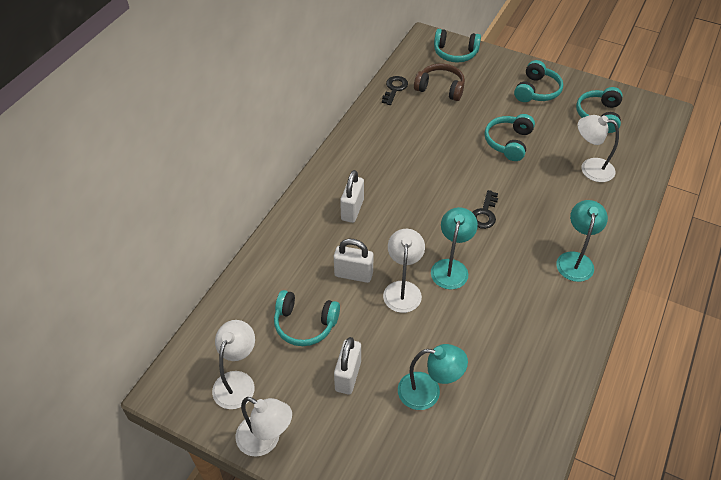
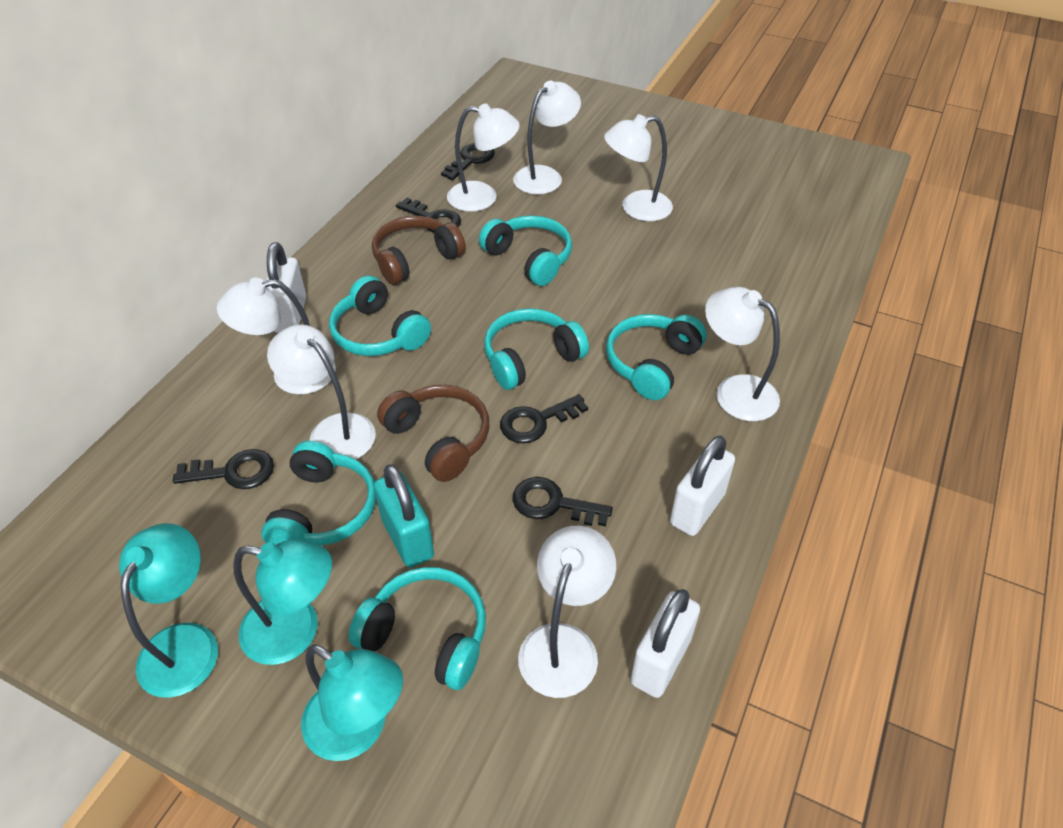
black key: 2 -> 5
brown headphones: 1 -> 2
turquoise headphones: 5 -> 6
turquoise padlock: 0 -> 1
white lamp: 4 -> 7

